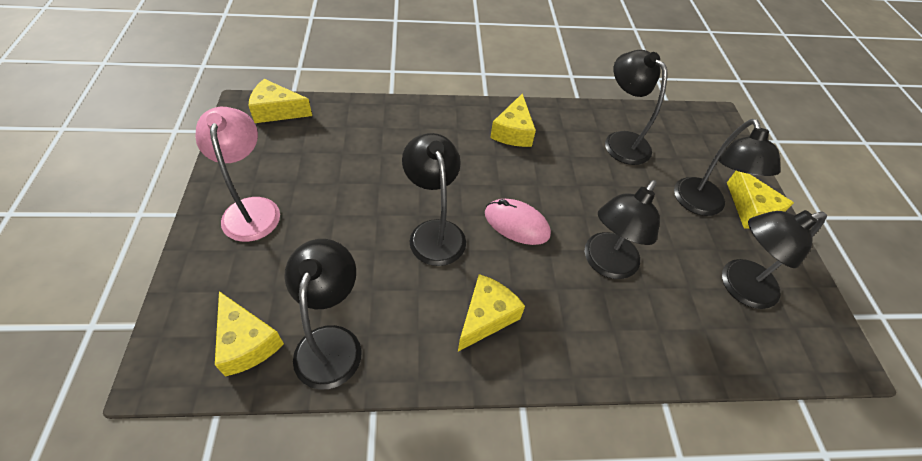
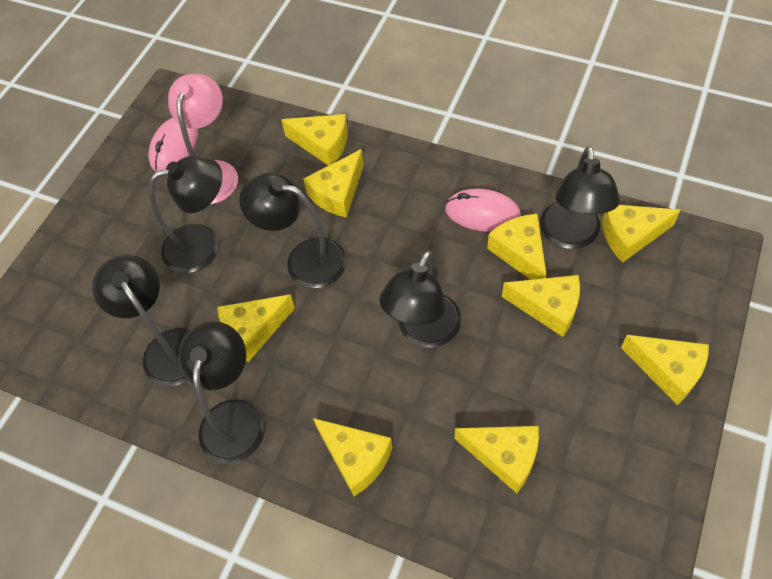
pink mouse: 1 -> 2
yellow cheese: 5 -> 9

